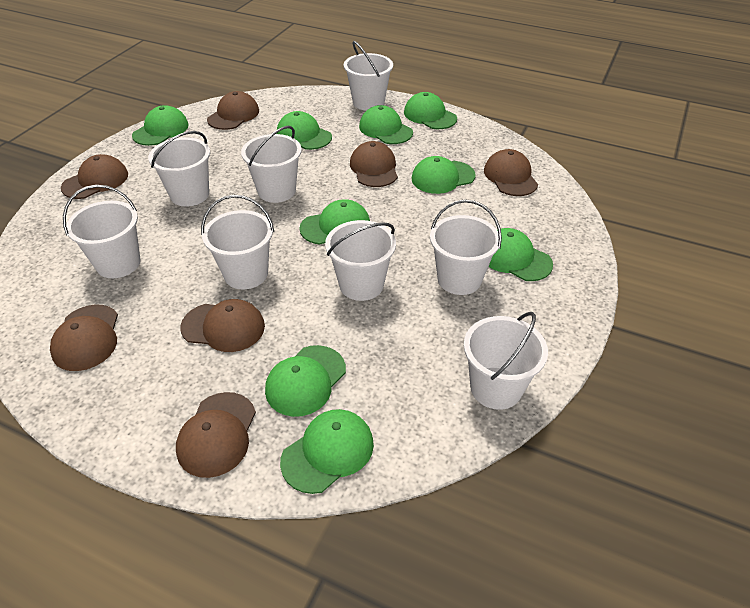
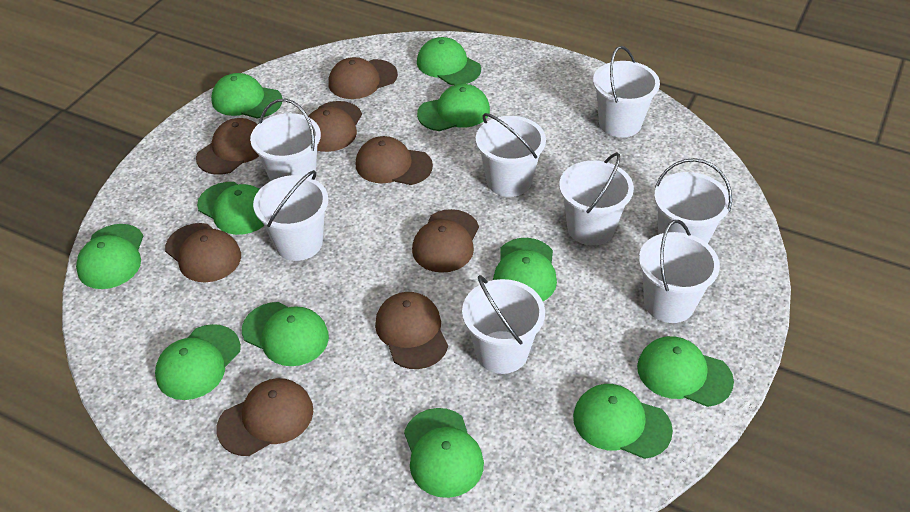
brown cap: 7 -> 8
green cap: 9 -> 11

